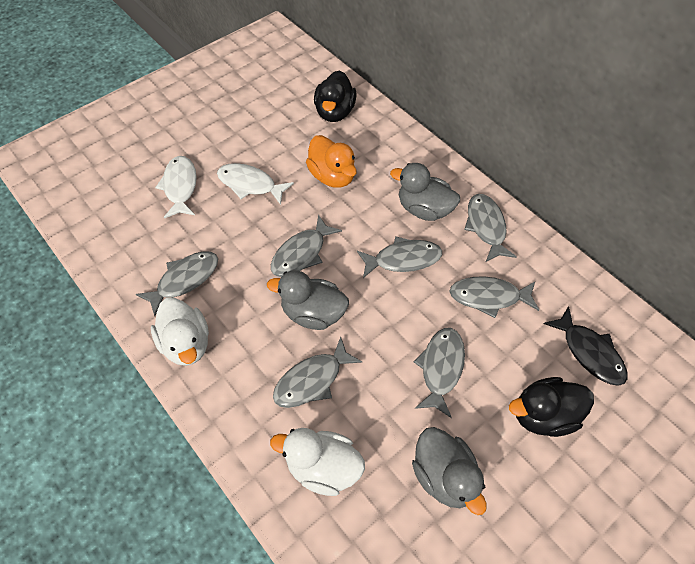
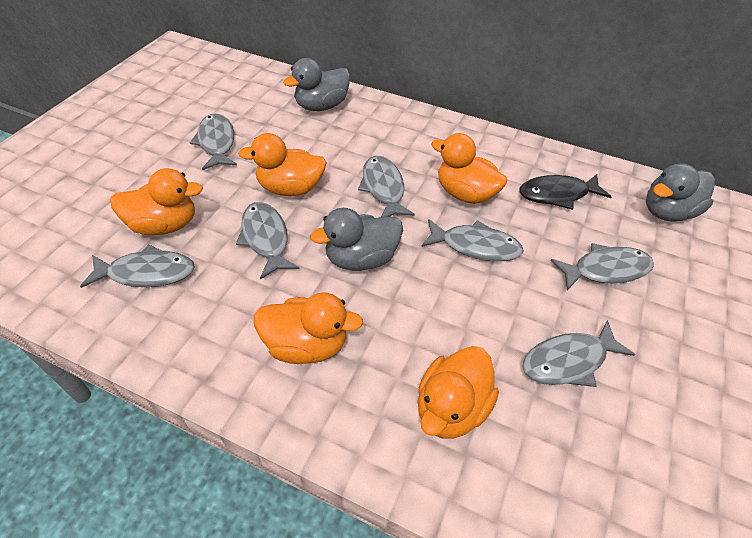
black duck: 2 -> 0
orange duck: 1 -> 5
white duck: 2 -> 0
white fish: 2 -> 0

